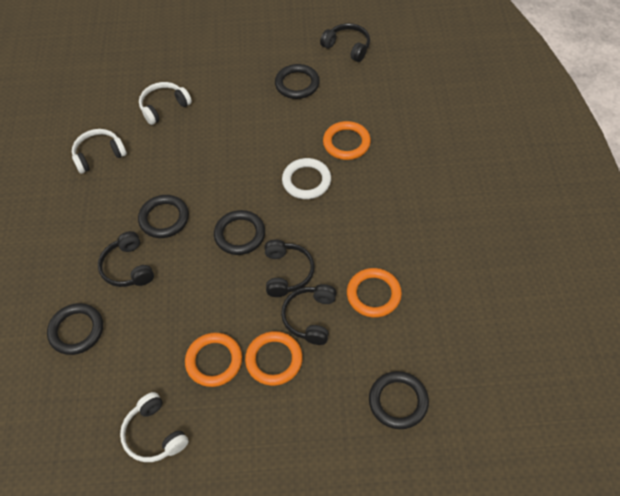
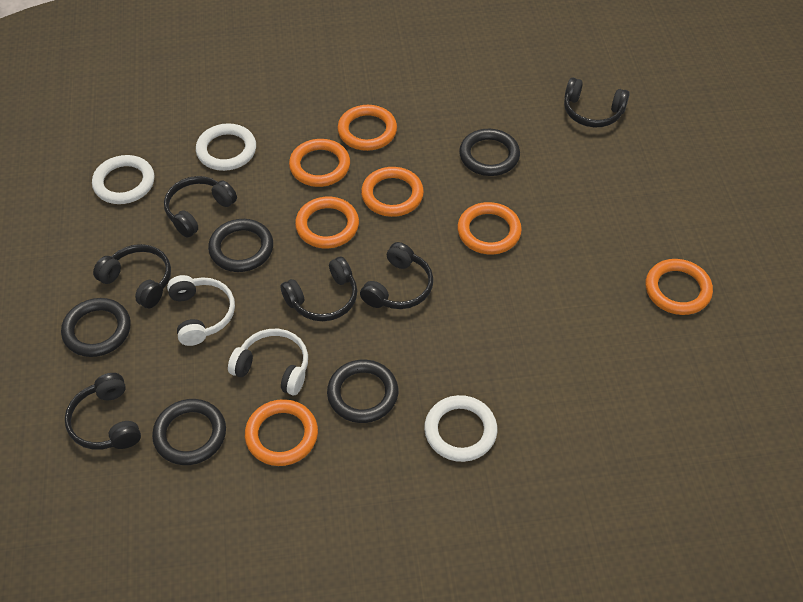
black headphones: 4 -> 6
orange ring: 4 -> 7
white headphones: 3 -> 2
white ring: 1 -> 3

